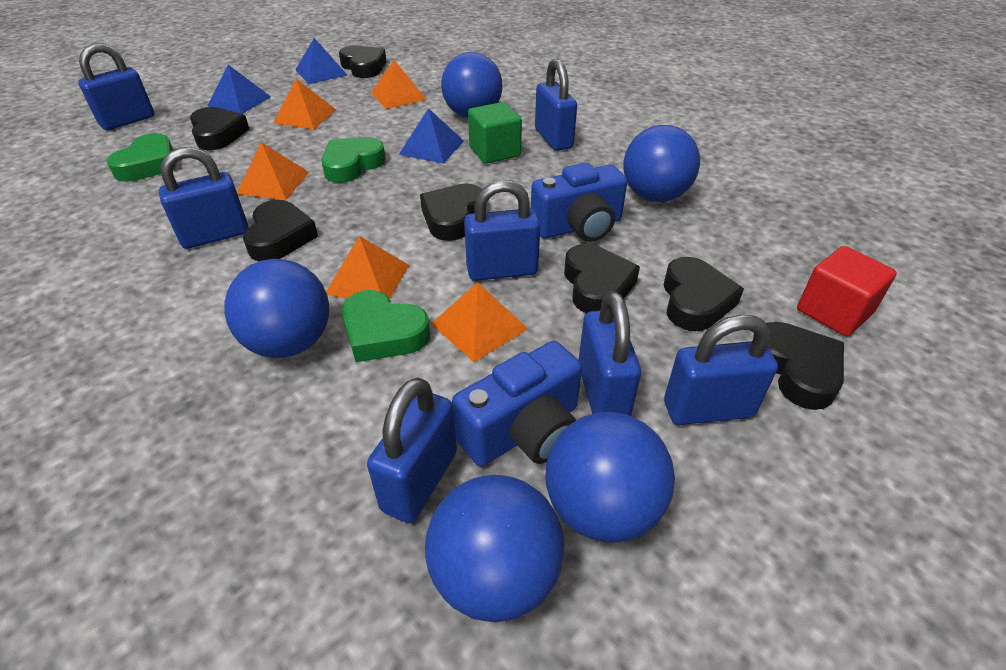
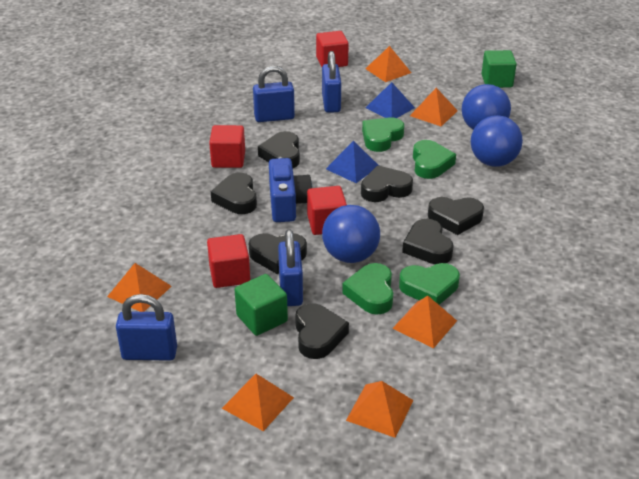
blue ball: 5 -> 3
blue camera: 2 -> 1
blue padlock: 7 -> 4
blue pyramid: 3 -> 2
green cube: 1 -> 2
green heart: 3 -> 4
orange pyramid: 5 -> 6
red cube: 1 -> 4

